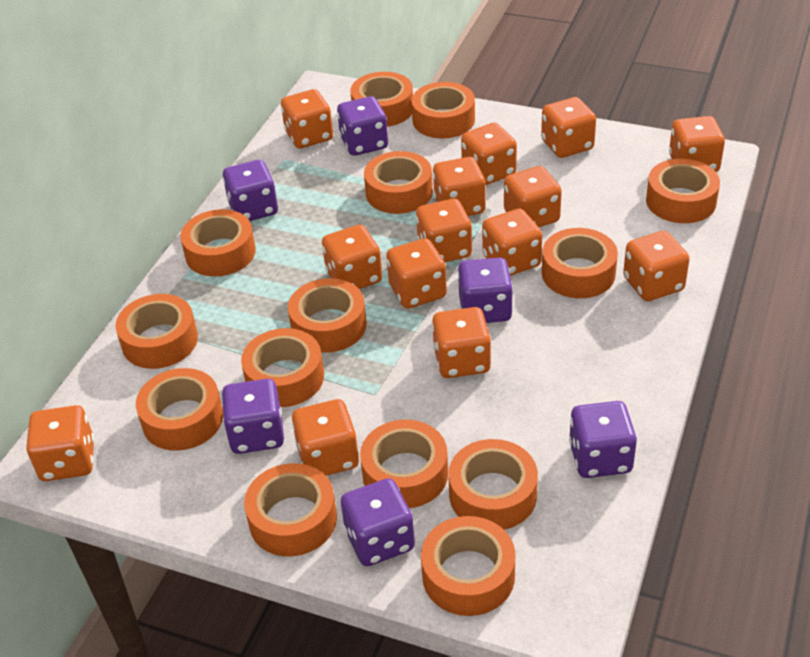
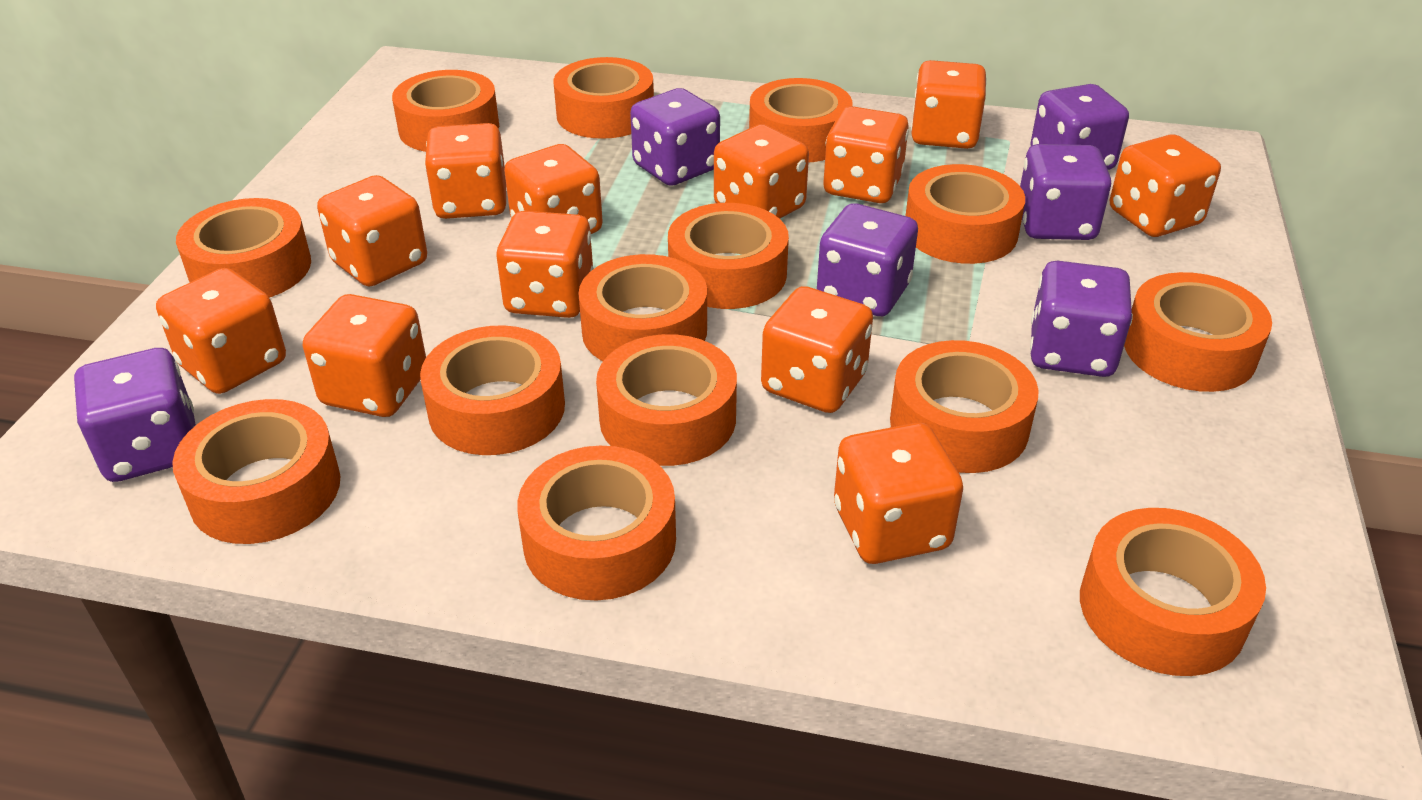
orange dice: 14 -> 12

